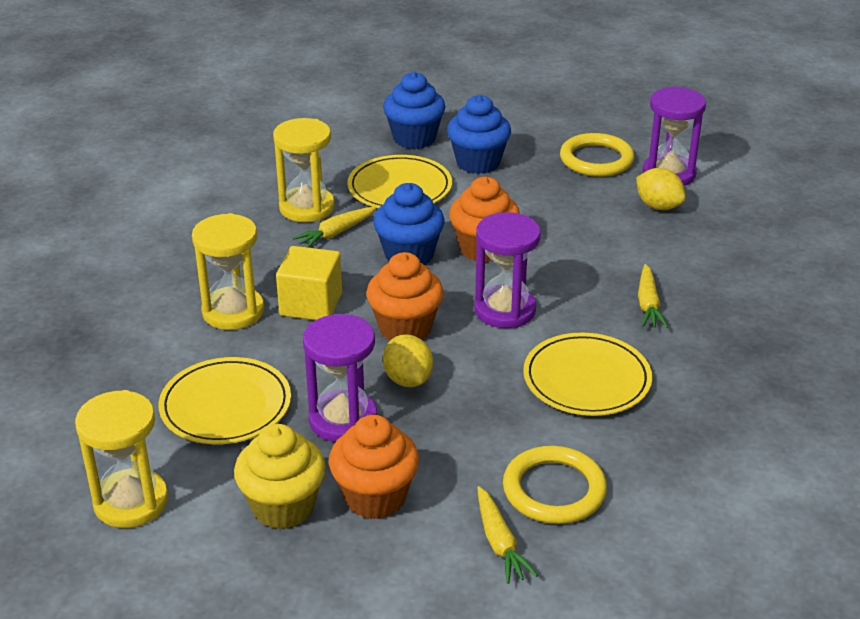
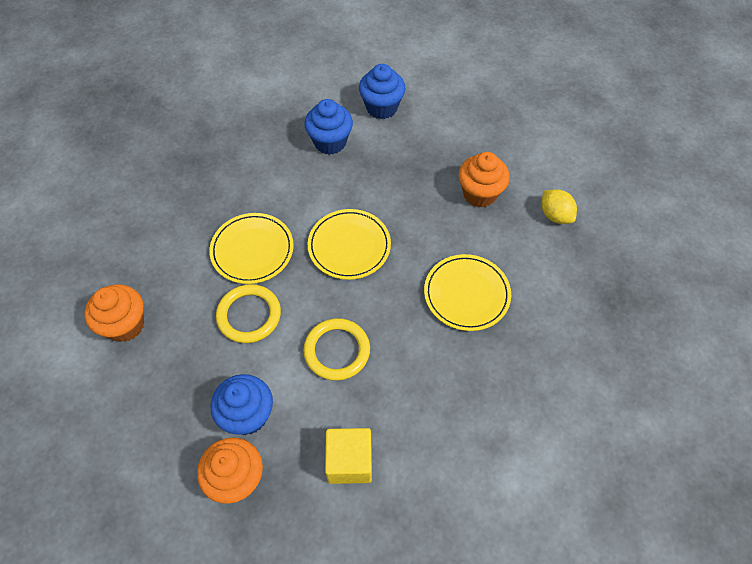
purple hourglass: 3 -> 0
yellow carrot: 3 -> 0
yellow cupcake: 1 -> 0
yellow hourglass: 3 -> 0
yellow lemon: 2 -> 1

